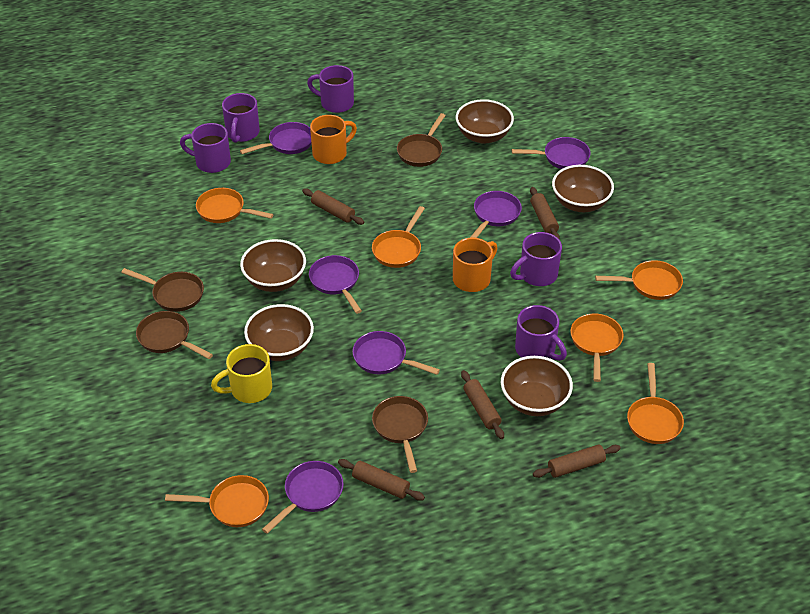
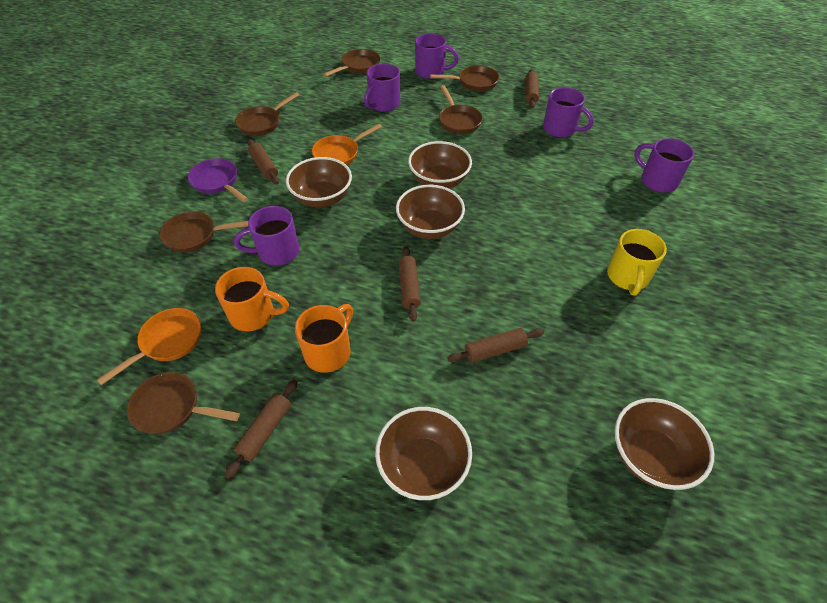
brown pan: 4 -> 6
orange pan: 6 -> 2
purple pan: 6 -> 1

